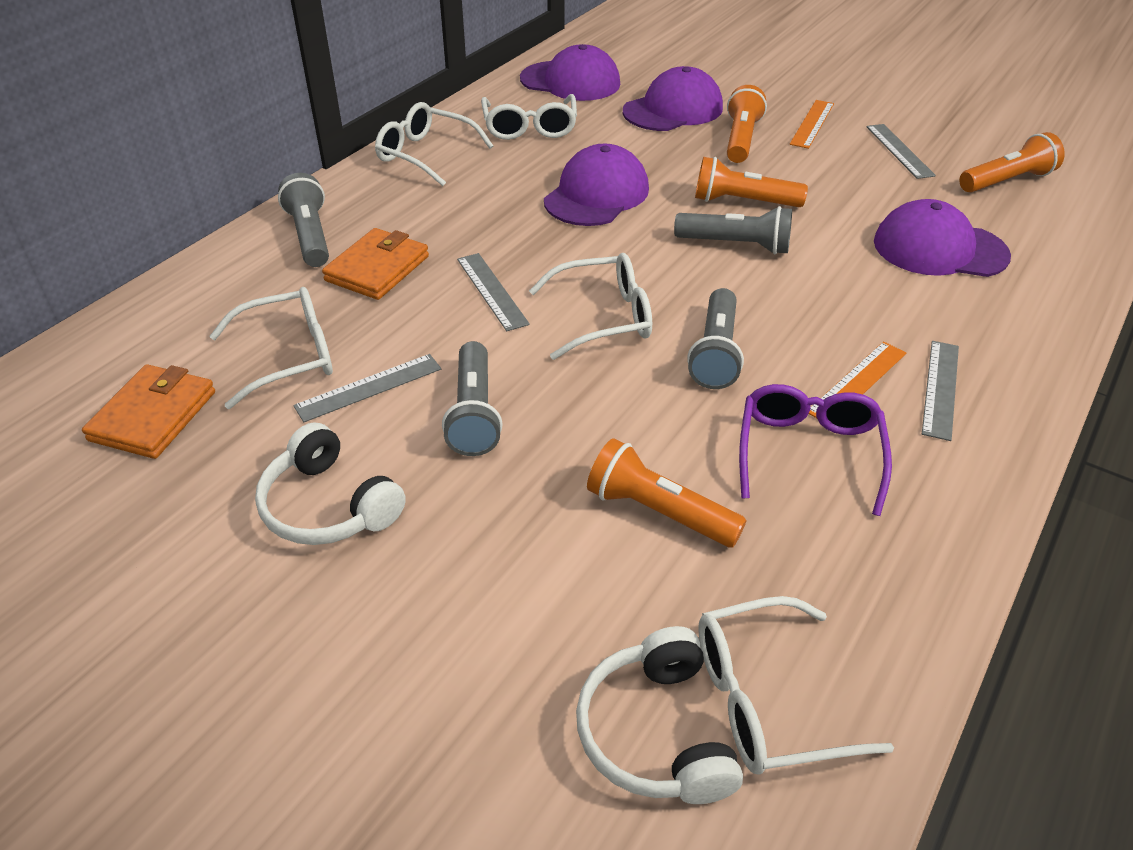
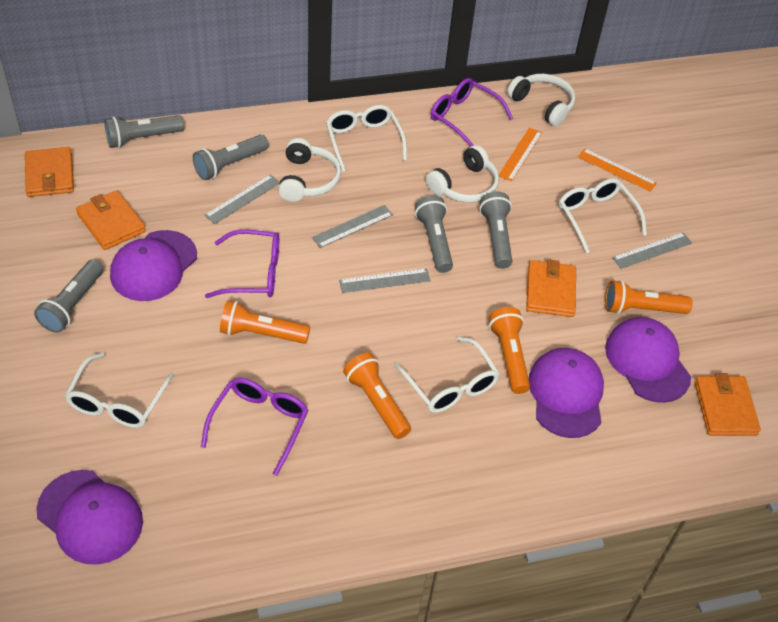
grey flashlight: 4 -> 5
orange wallet: 2 -> 4
purple glasses: 1 -> 3
white glasses: 5 -> 4
white headphones: 2 -> 3

